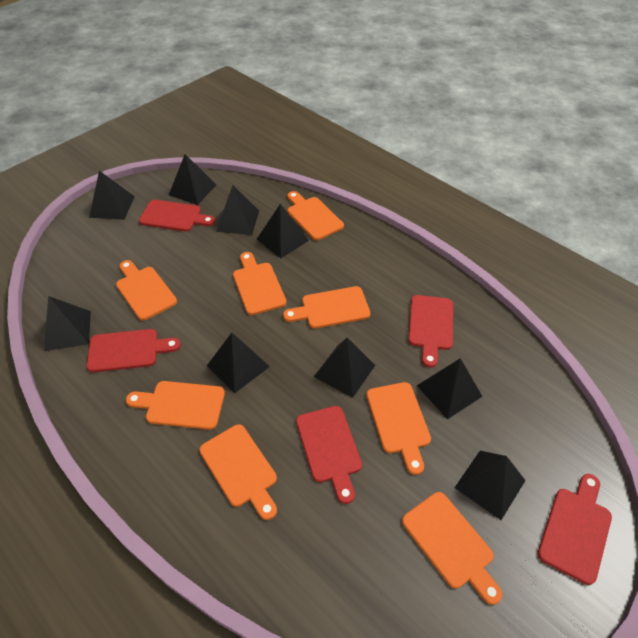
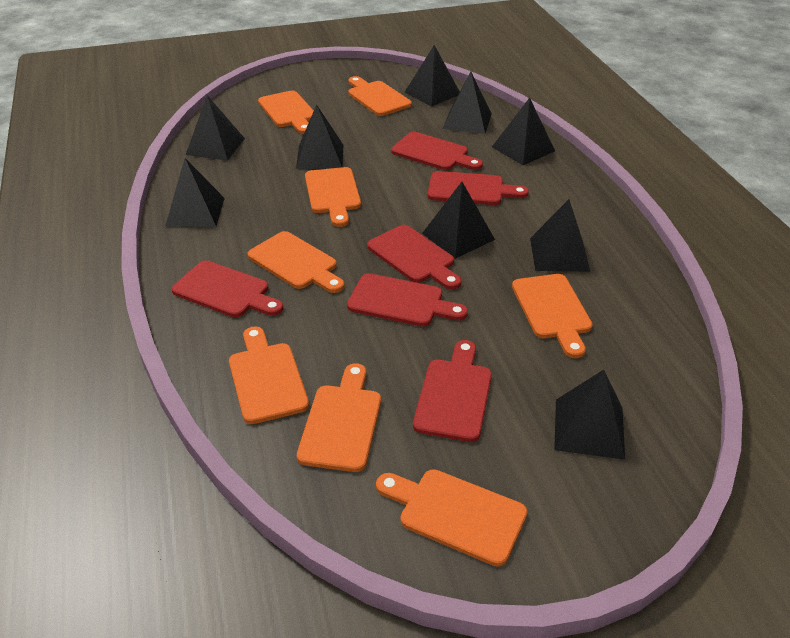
red cutting board: 5 -> 6

